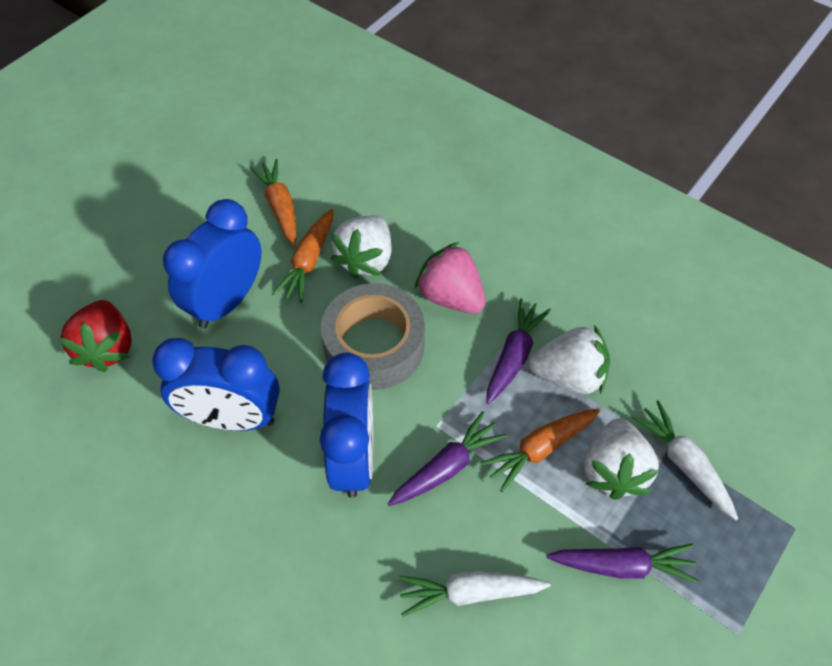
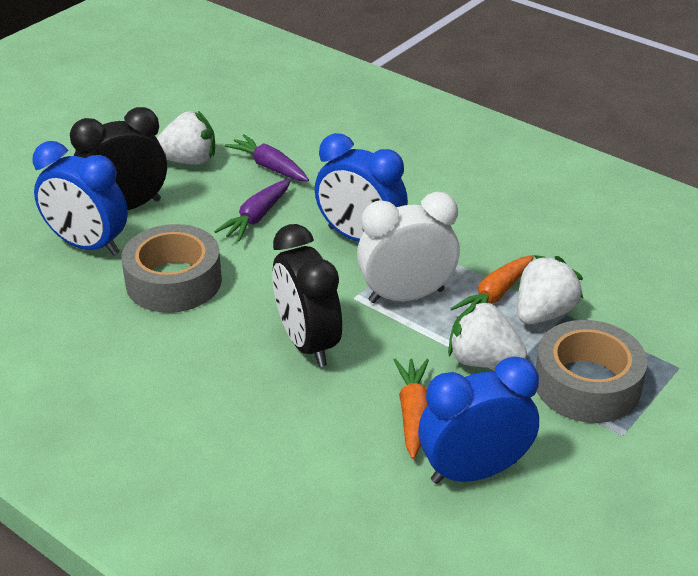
black clock: 0 -> 2
grey tape: 1 -> 2
orange carrot: 3 -> 2
pink strawberry: 1 -> 0
purple carrot: 3 -> 2
red strawberry: 1 -> 0
white carrot: 2 -> 0
white clock: 0 -> 1

